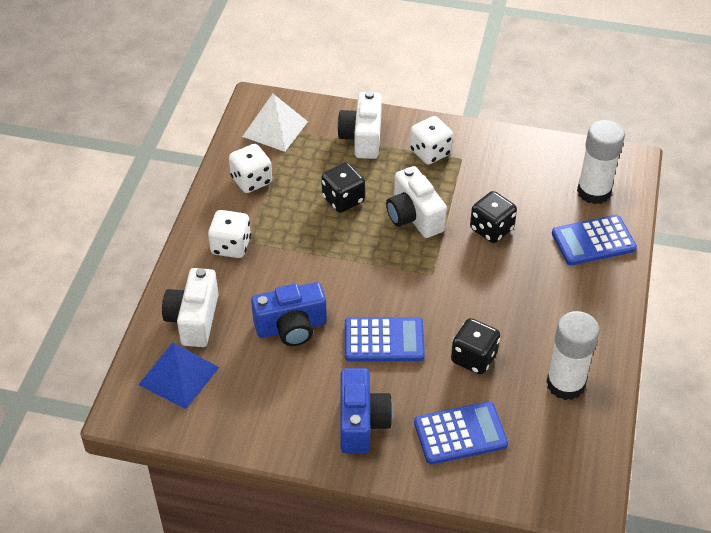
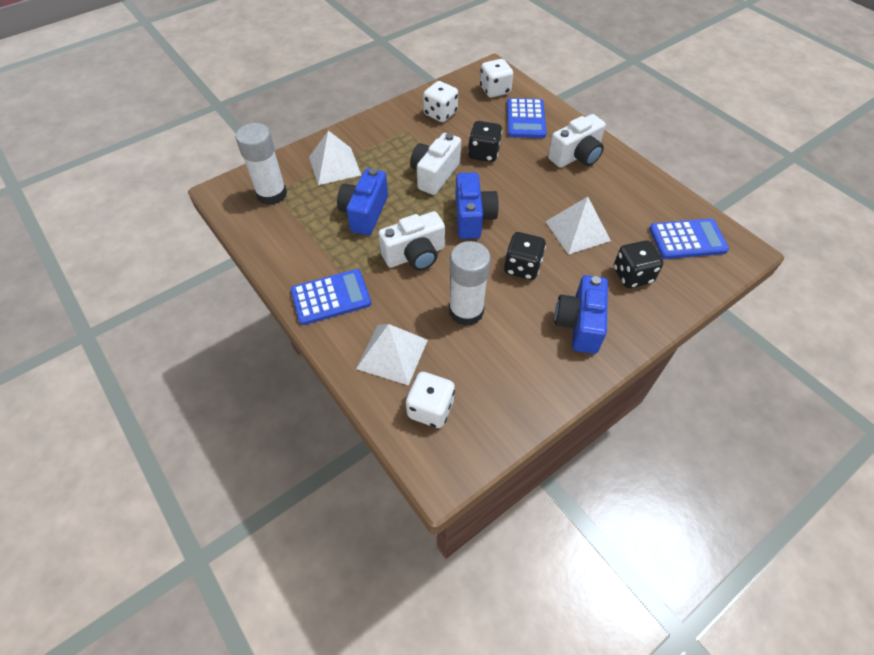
blue camera: 2 -> 3
blue pyramid: 1 -> 0
white pyramid: 1 -> 3

